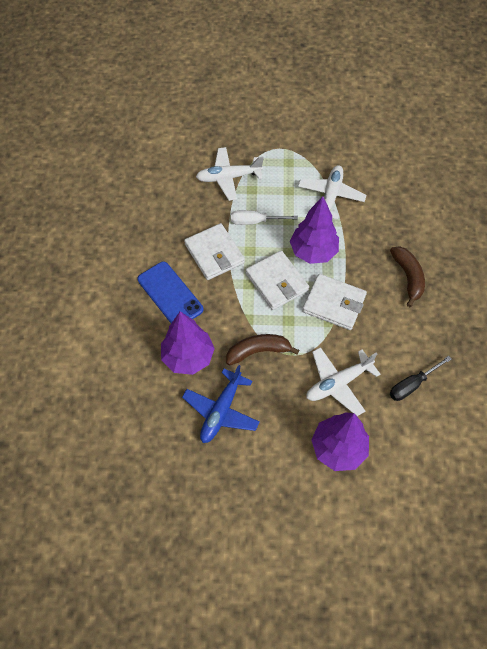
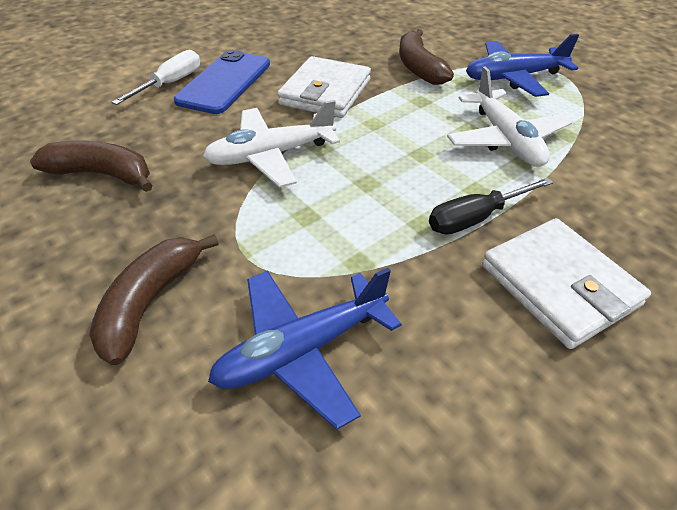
blue plane: 1 -> 2
brown banana: 2 -> 3
purple tree: 3 -> 0
white plane: 3 -> 2
white wallet: 3 -> 2

